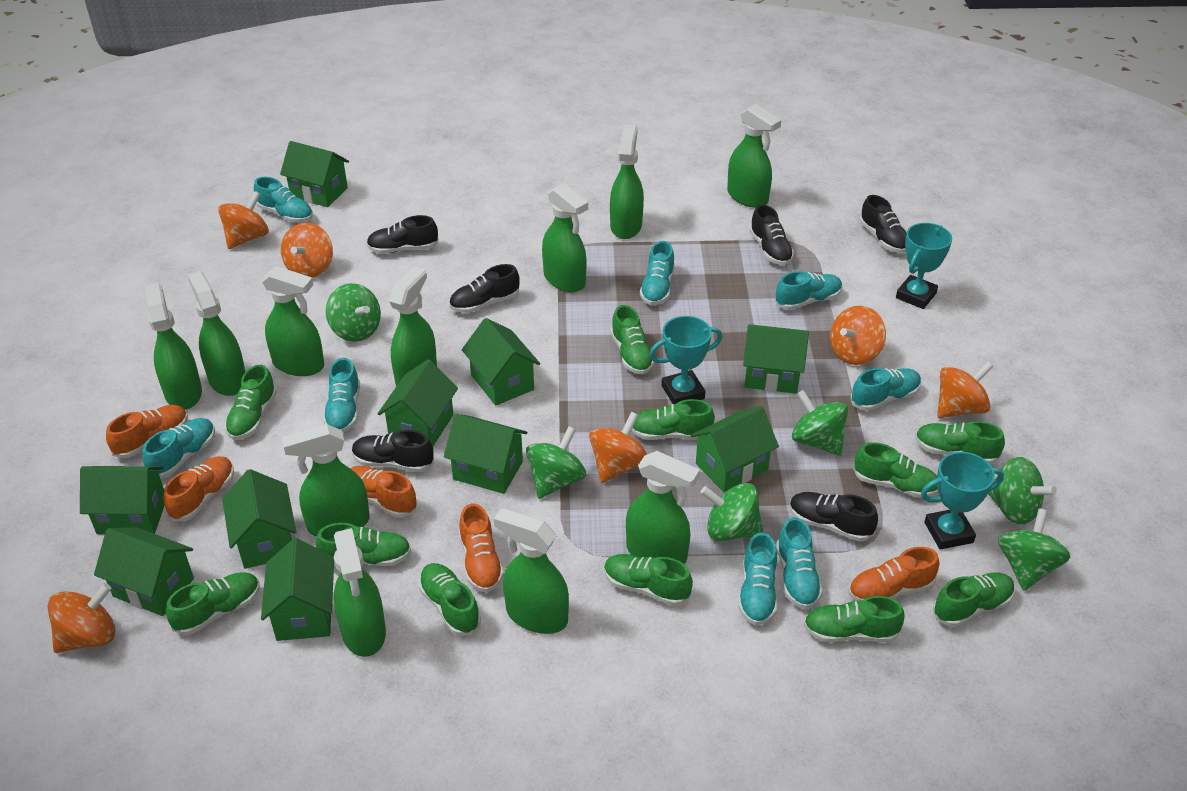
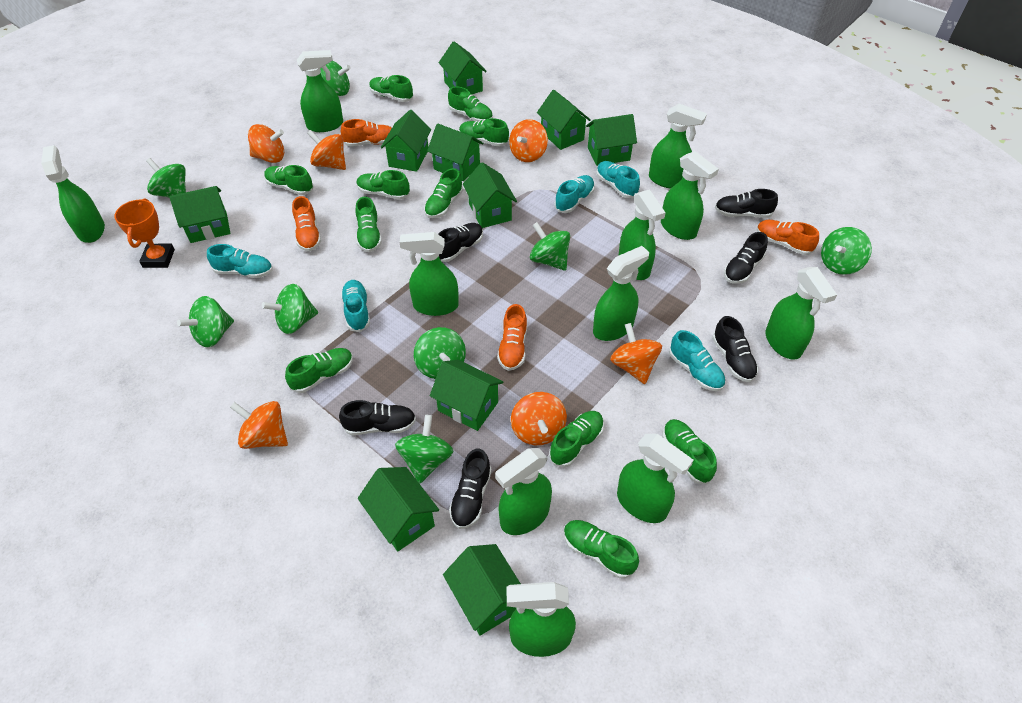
green spinning top: 6 -> 8
orange shoe: 5 -> 4
orange trophy: 0 -> 1
turquoise shoe: 8 -> 5
turquoise trophy: 3 -> 0

